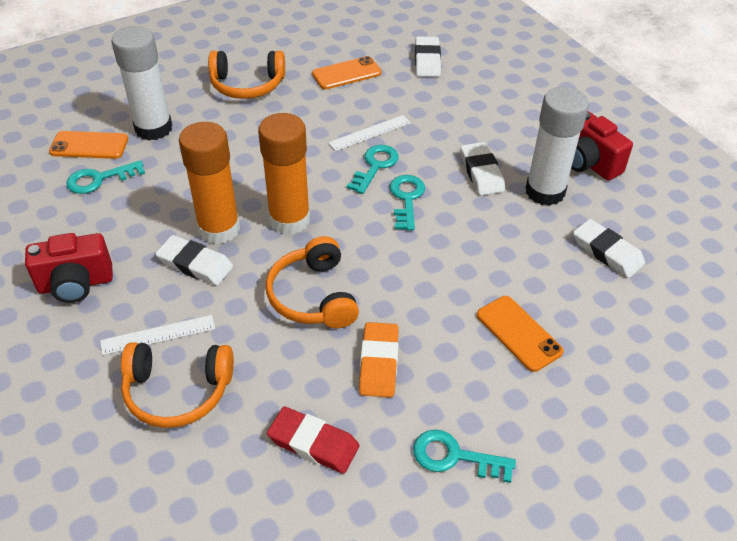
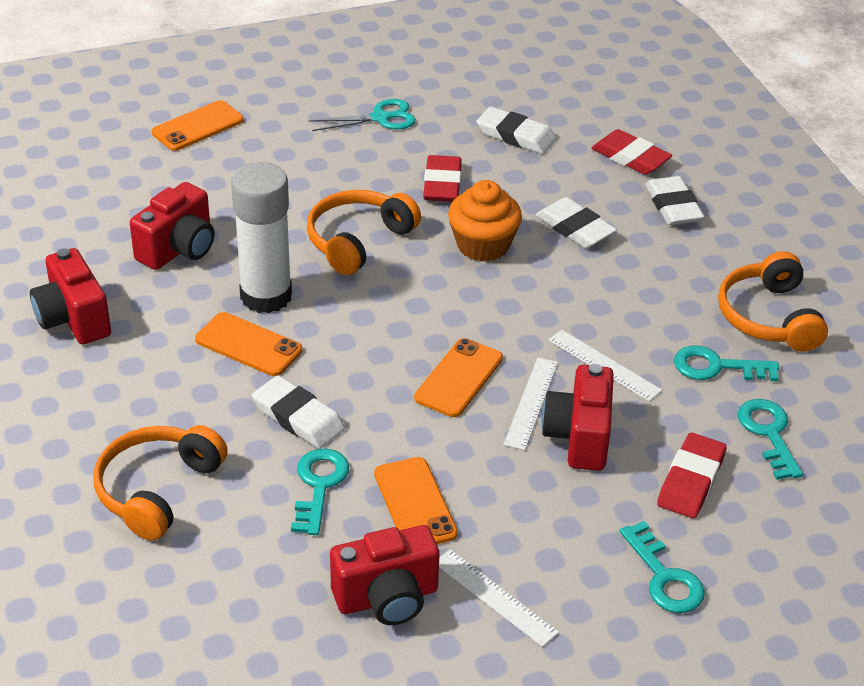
orange cupcake: 0 -> 1
orange eraser: 1 -> 0
orange glue stick: 2 -> 0
orange phone: 3 -> 4
red camera: 2 -> 4
red eraser: 1 -> 3
turquoise scissors: 0 -> 1
white glue stick: 2 -> 1
white ruler: 2 -> 3

